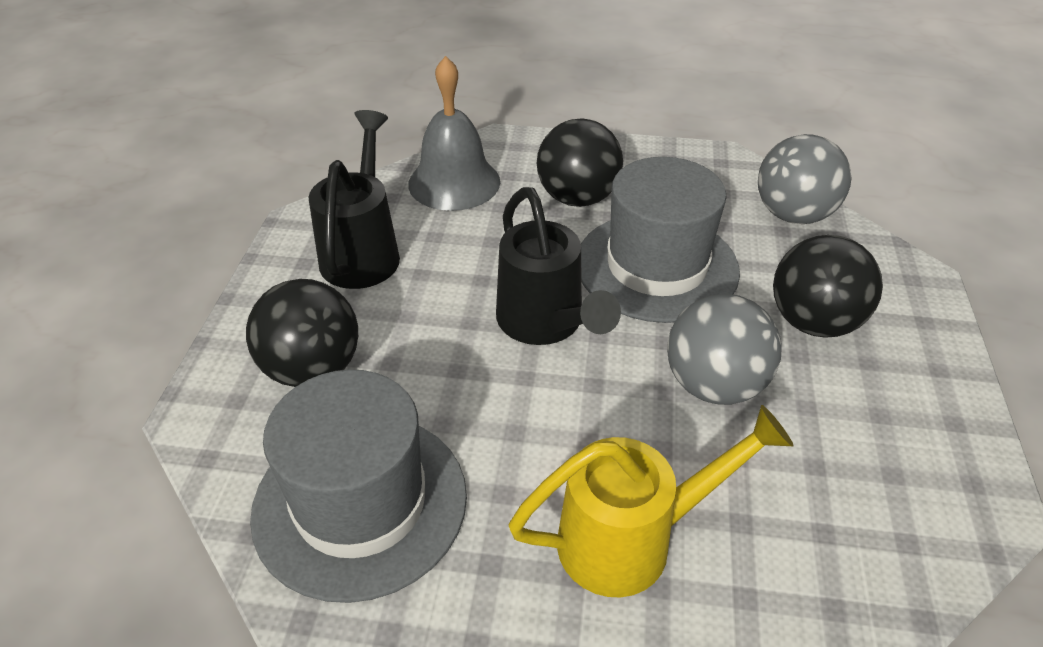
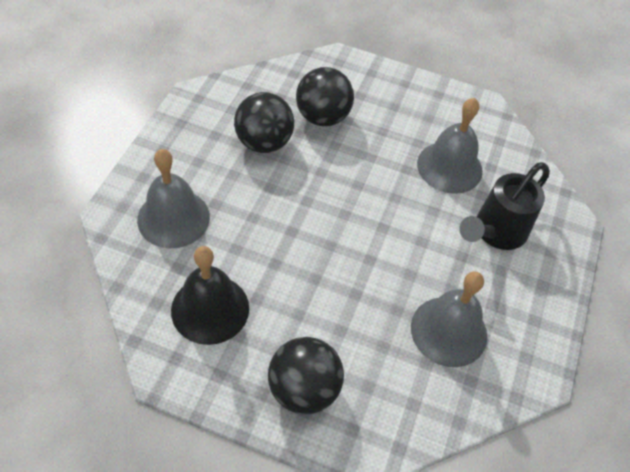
black bell: 0 -> 1
black watering can: 2 -> 1
grey ball: 2 -> 0
grey bell: 1 -> 3
grey hat: 2 -> 0
yellow watering can: 1 -> 0

